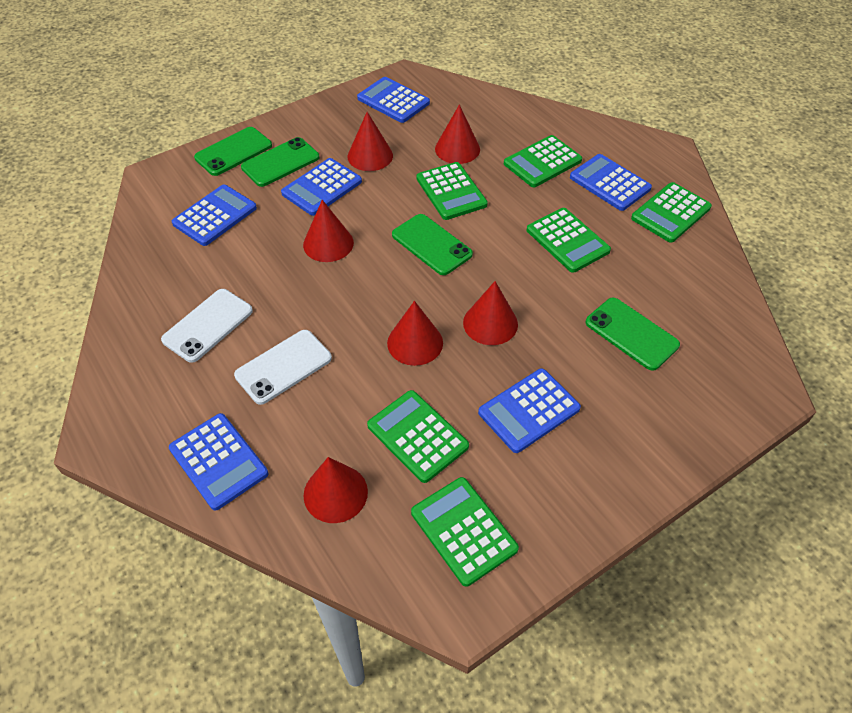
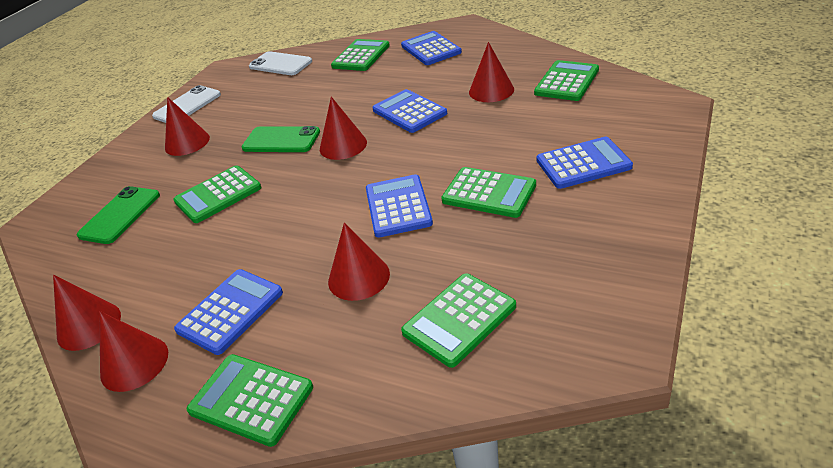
blue calculator: 6 -> 5
green phone: 4 -> 2

